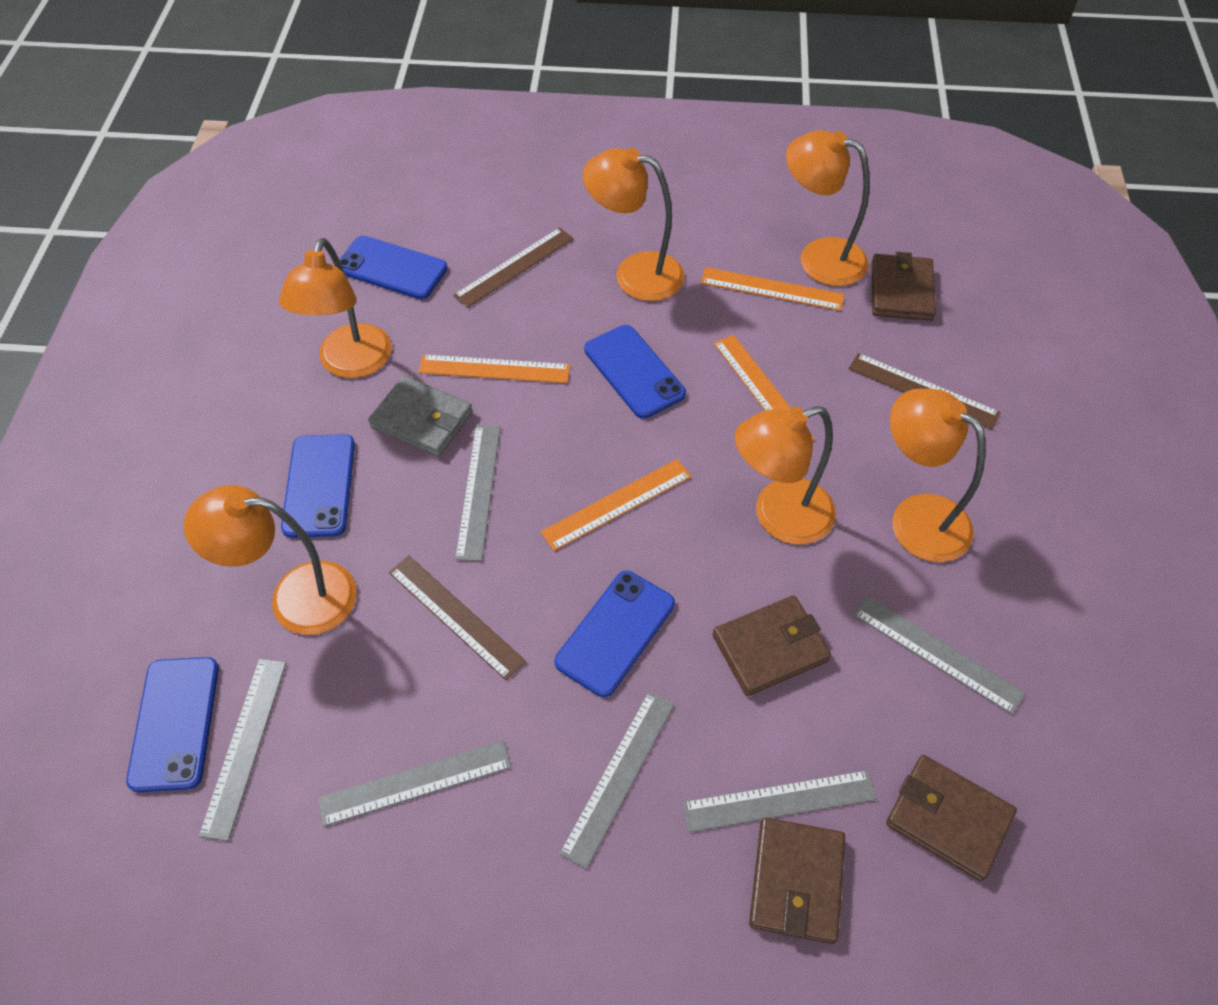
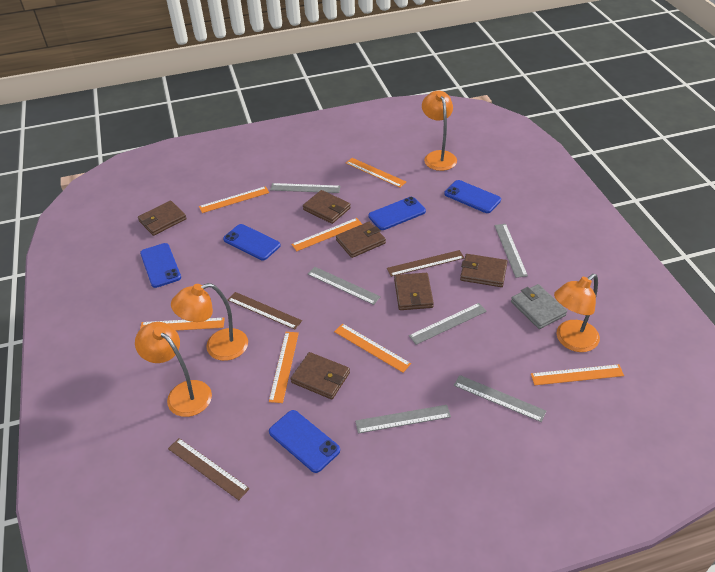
brown wallet: 4 -> 6
orange lamp: 6 -> 4
orange ruler: 4 -> 7

